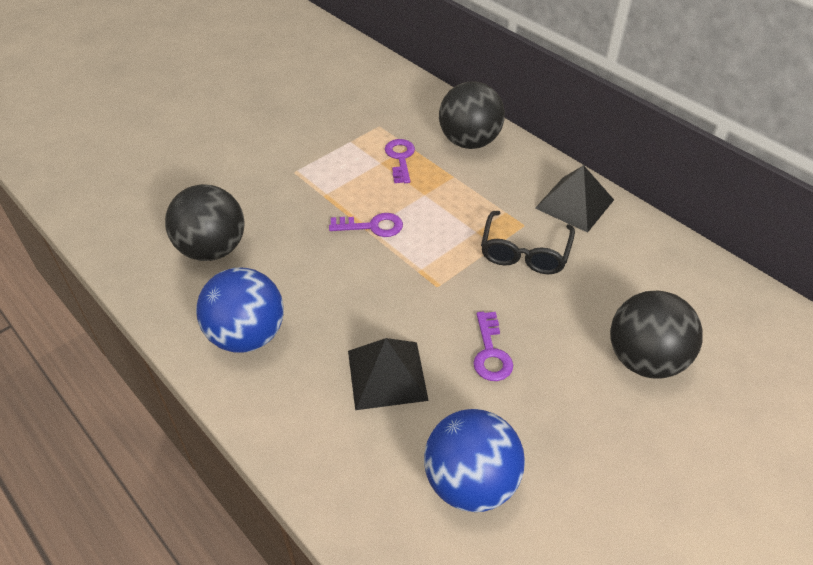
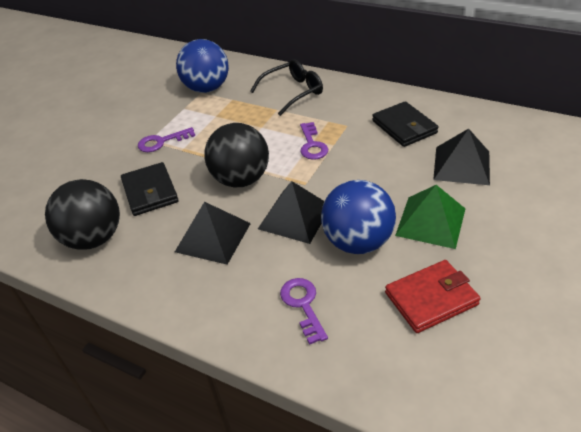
black ball: 3 -> 2
black pyramid: 2 -> 3
black wallet: 0 -> 2
green pyramid: 0 -> 1
red wallet: 0 -> 1

